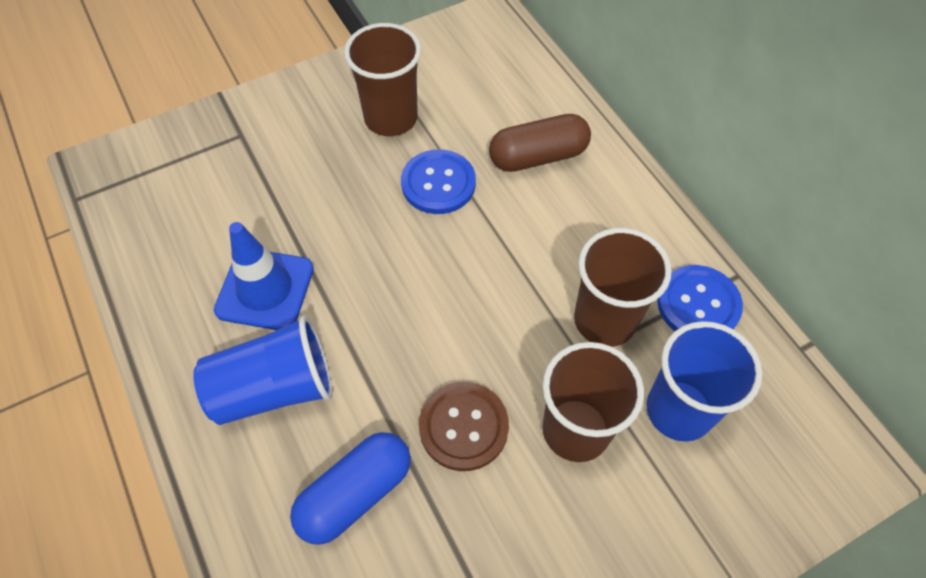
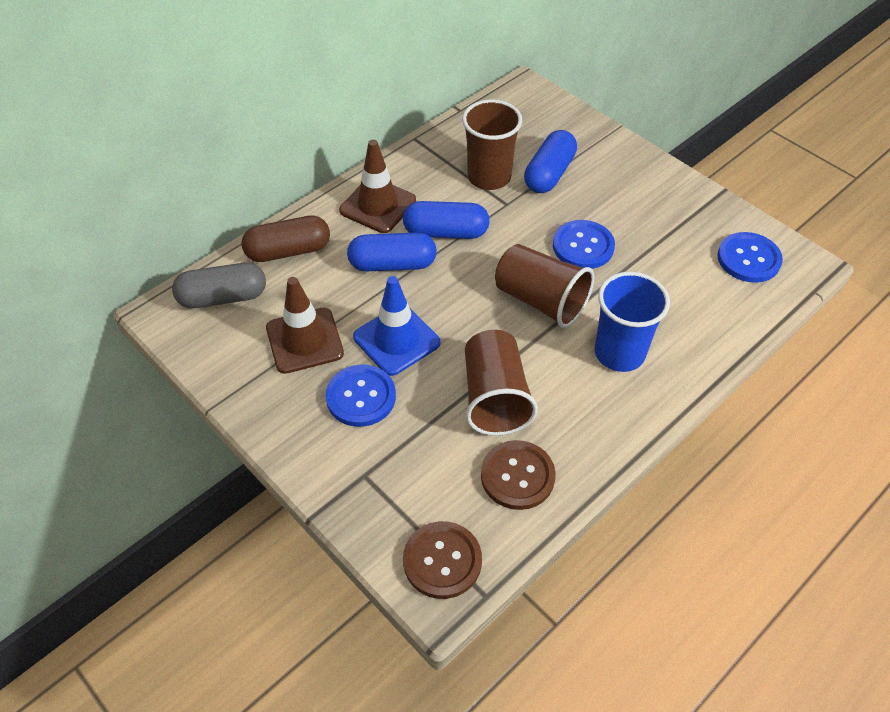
blue button: 2 -> 3
blue capsule: 1 -> 3
blue cup: 2 -> 1
brown button: 1 -> 2
brown traffic cone: 0 -> 2
grey capsule: 0 -> 1

